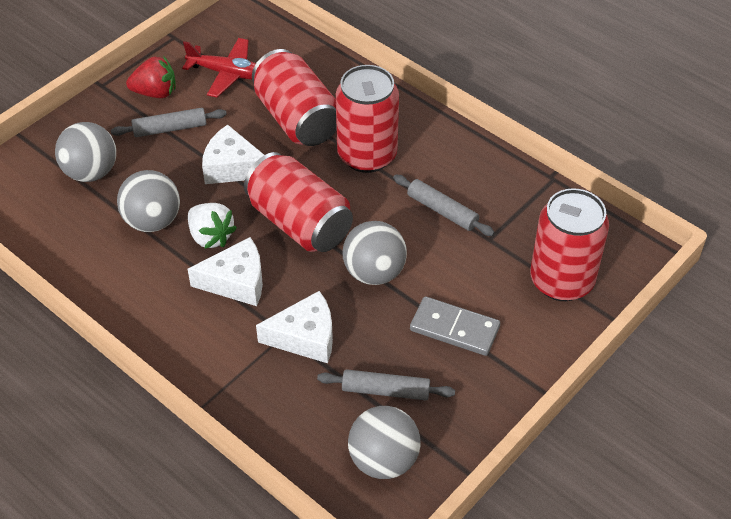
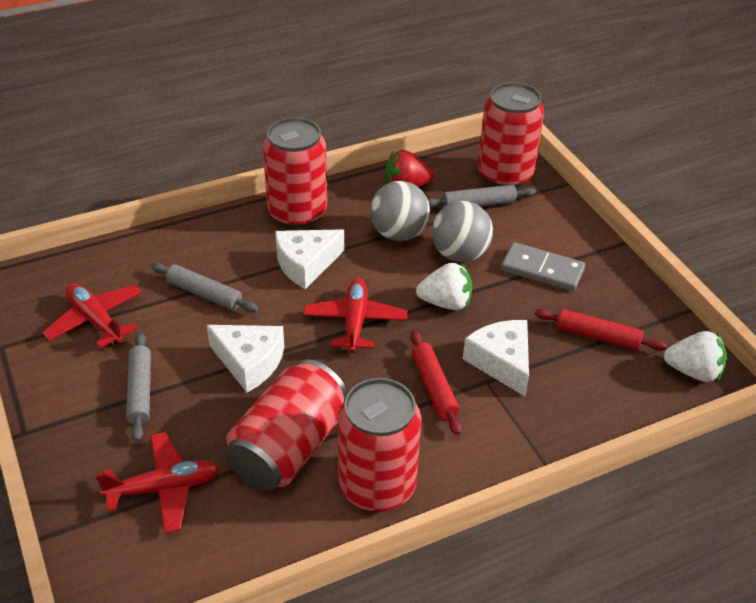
grey ball: 4 -> 2
red plane: 1 -> 3
red rolling pin: 0 -> 2
white strawberry: 1 -> 2

